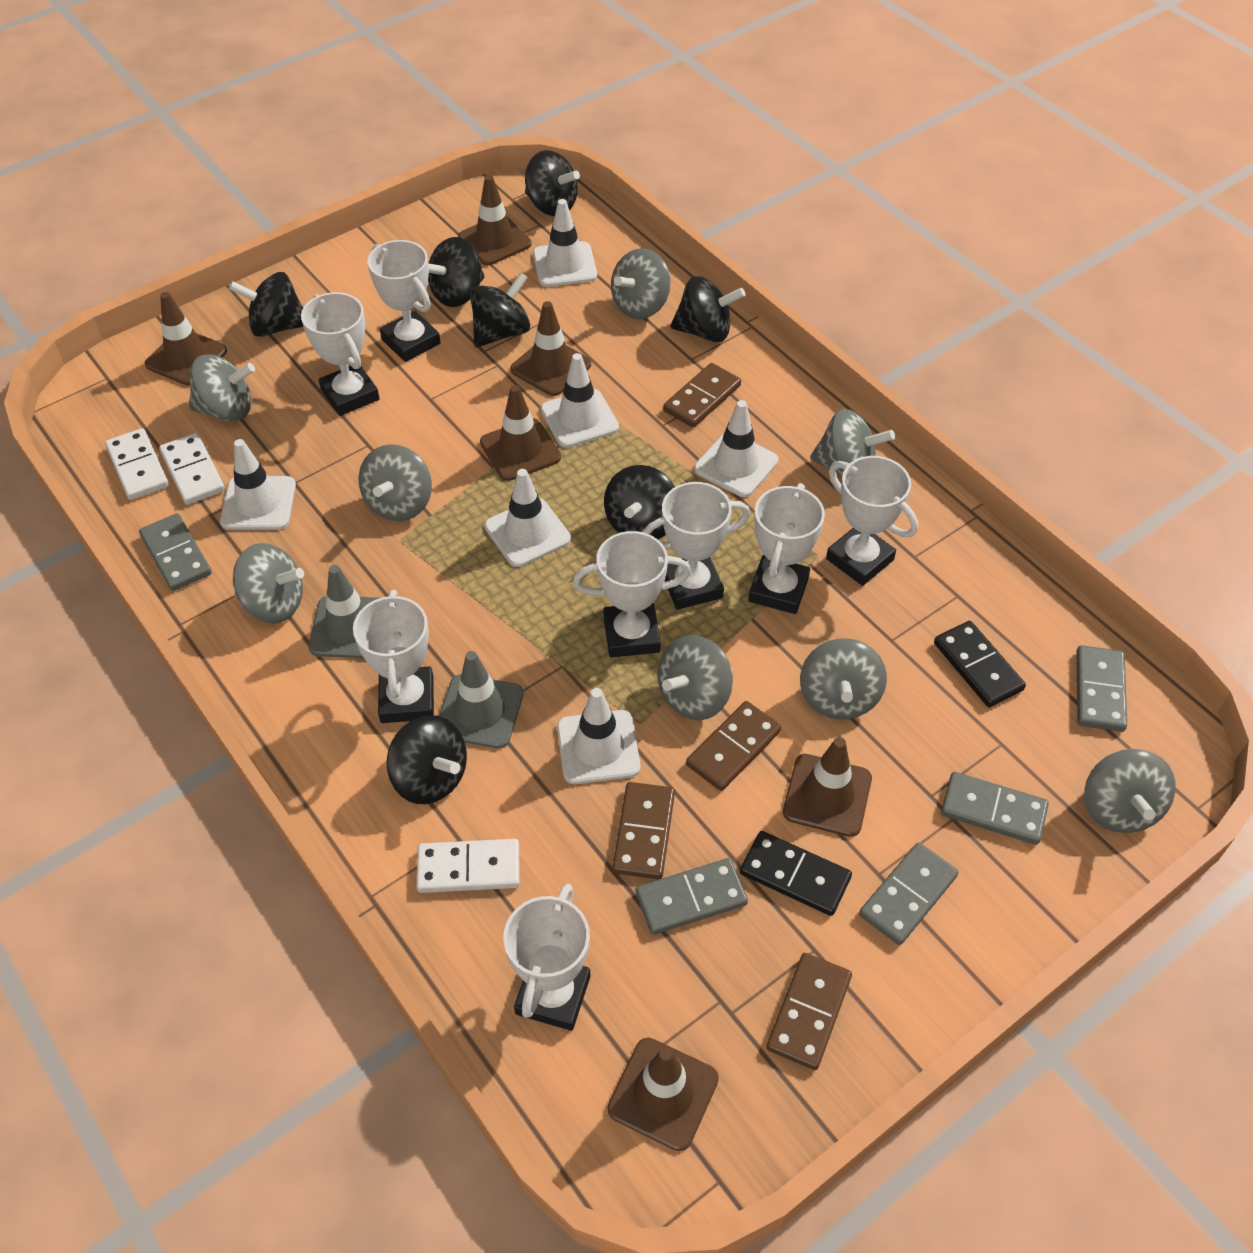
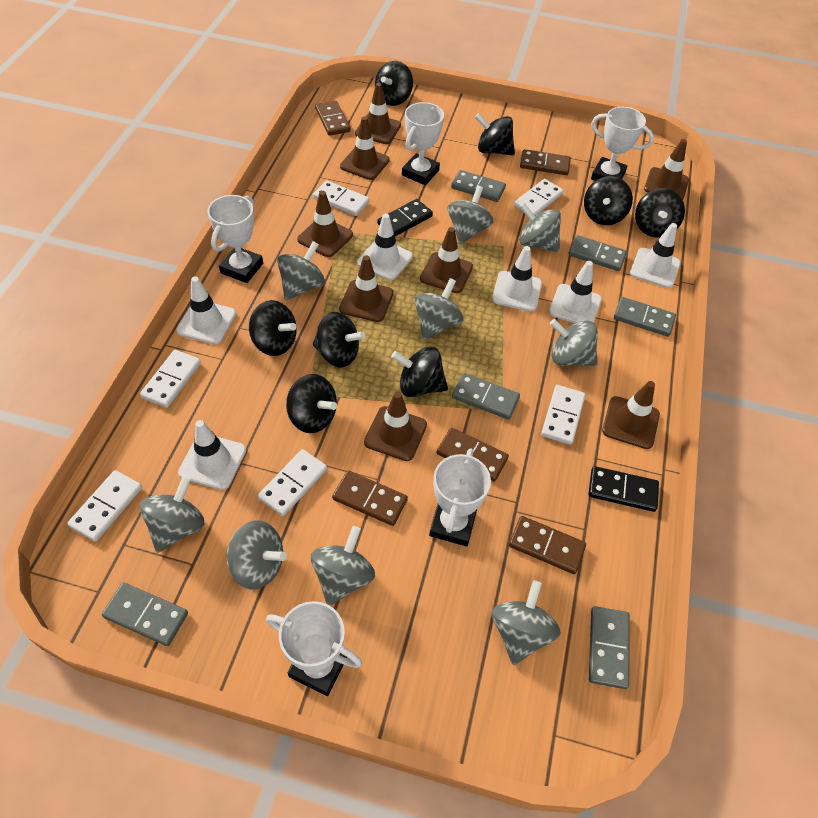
black spinning top: 7 -> 8
brown domino: 4 -> 5
brown traffic cone: 6 -> 8
grey domino: 5 -> 6
grey spinning top: 8 -> 9
grey traffic cone: 2 -> 0
white domino: 3 -> 6
white trophy: 8 -> 5

